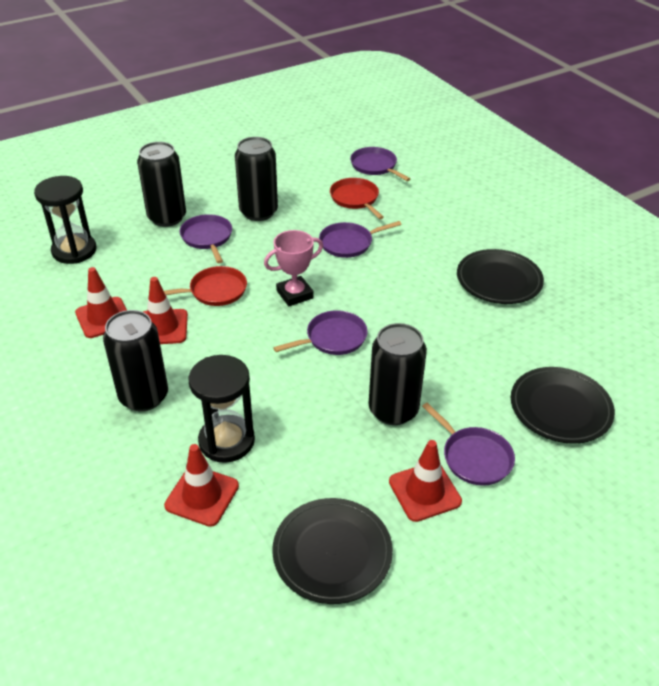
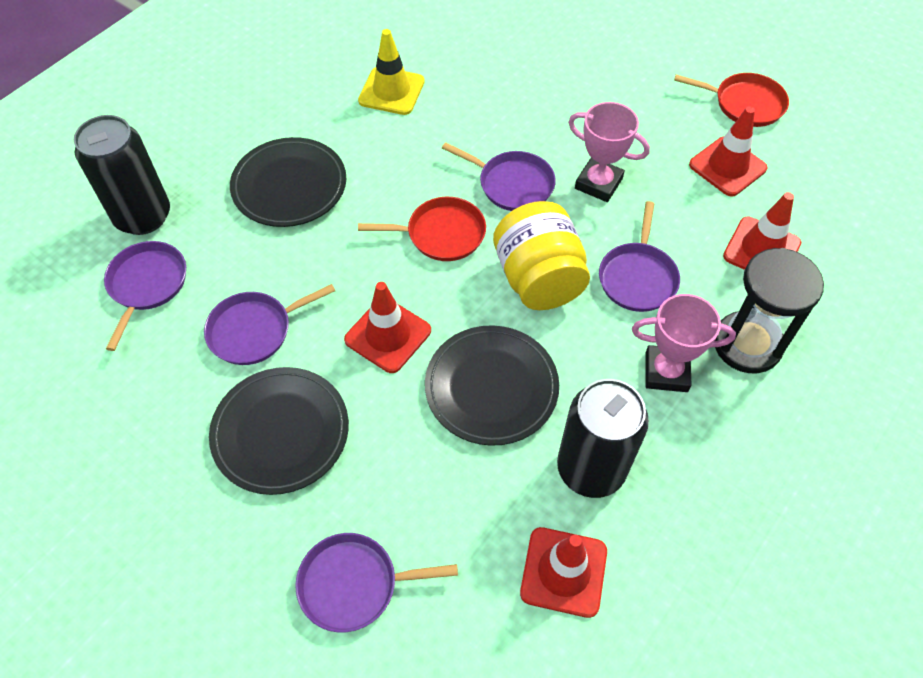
black can: 4 -> 2
black hourglass: 2 -> 1
pink trophy: 1 -> 2
yellow jar: 0 -> 1
yellow traffic cone: 0 -> 1

